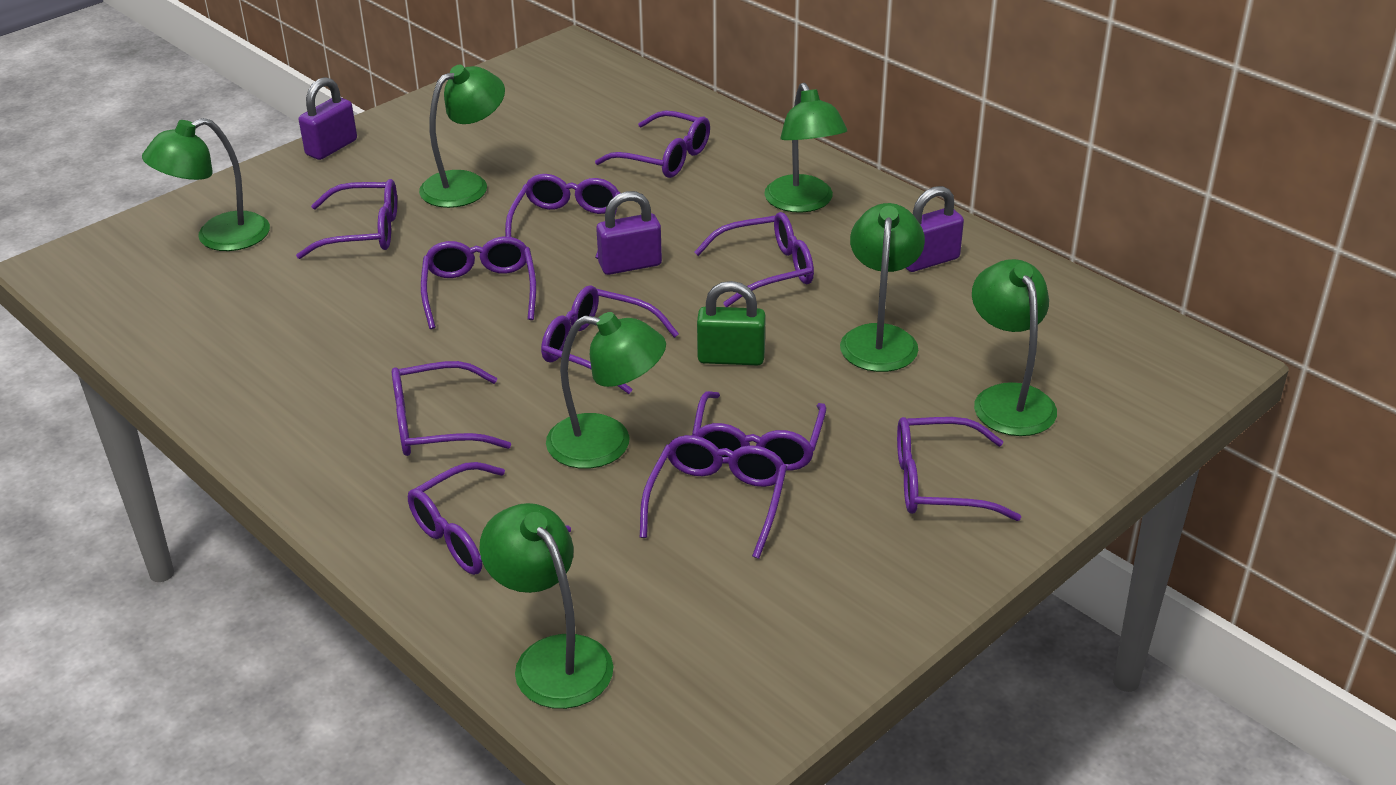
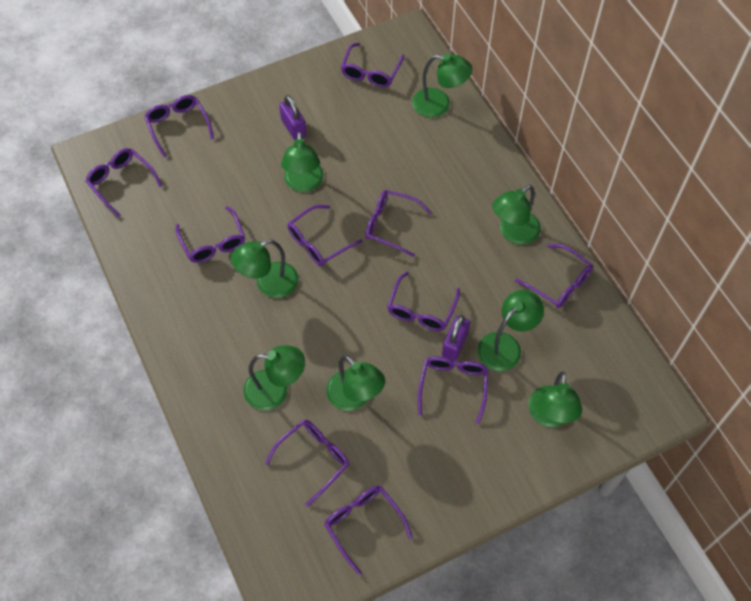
green lamp: 7 -> 8
green padlock: 1 -> 0
purple padlock: 3 -> 2

